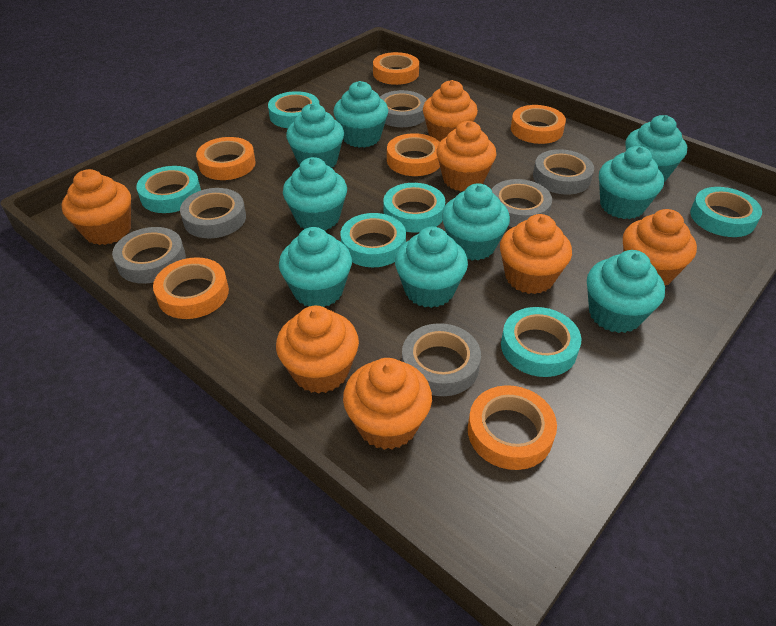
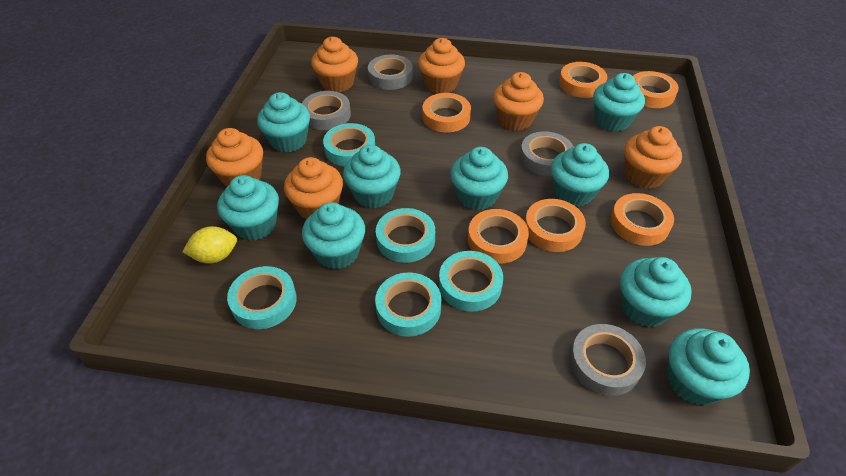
grey tape: 6 -> 4
orange cupcake: 7 -> 6
turquoise tape: 6 -> 5
yellow lemon: 0 -> 1

